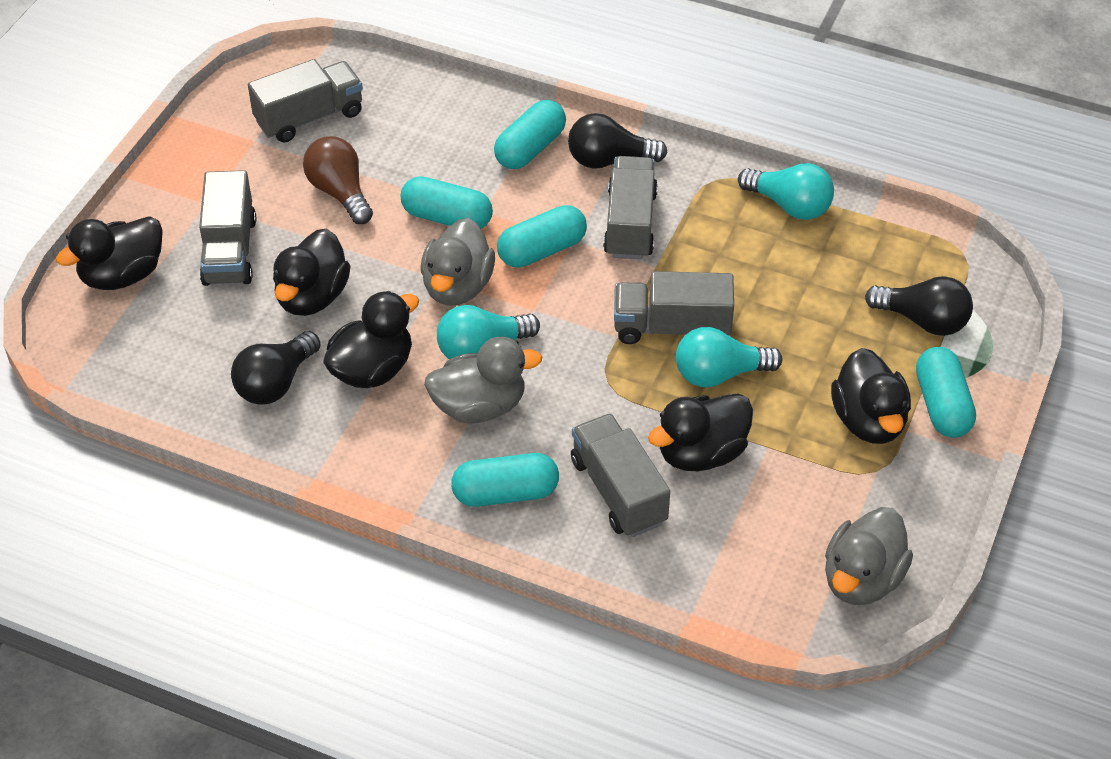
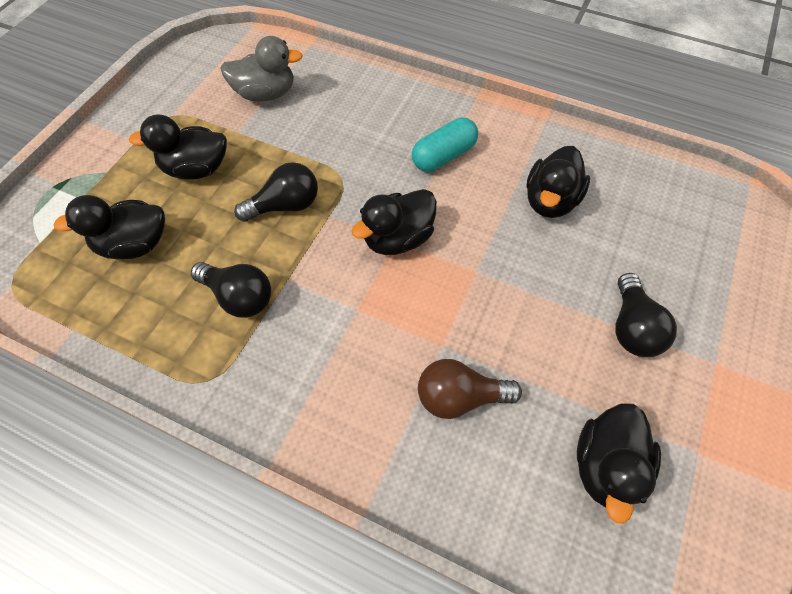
grey duck: 3 -> 1
grey truck: 5 -> 0
turquoise capsule: 5 -> 1
turquoise light bulb: 3 -> 0

